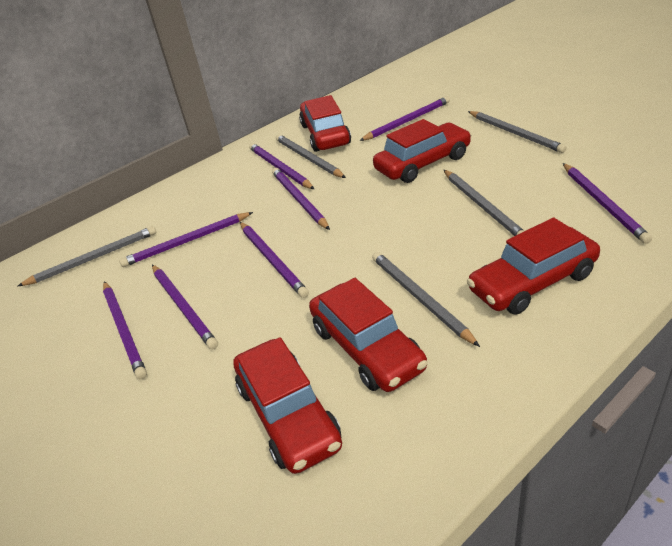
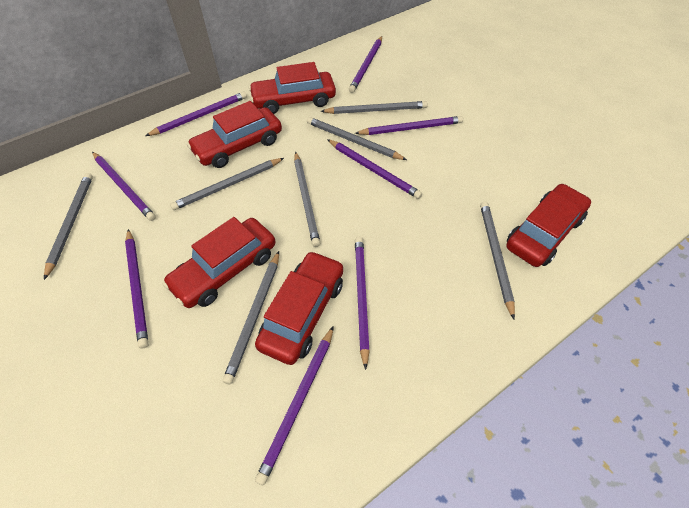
grey pencil: 5 -> 7

